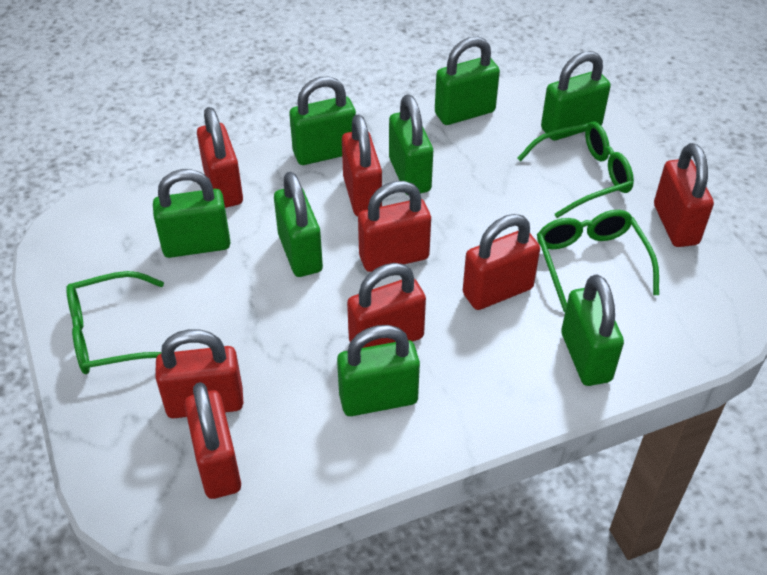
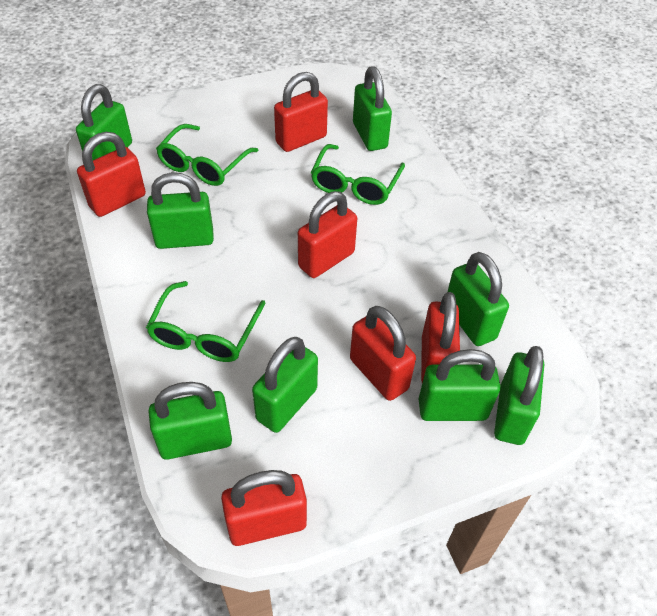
red padlock: 8 -> 6

